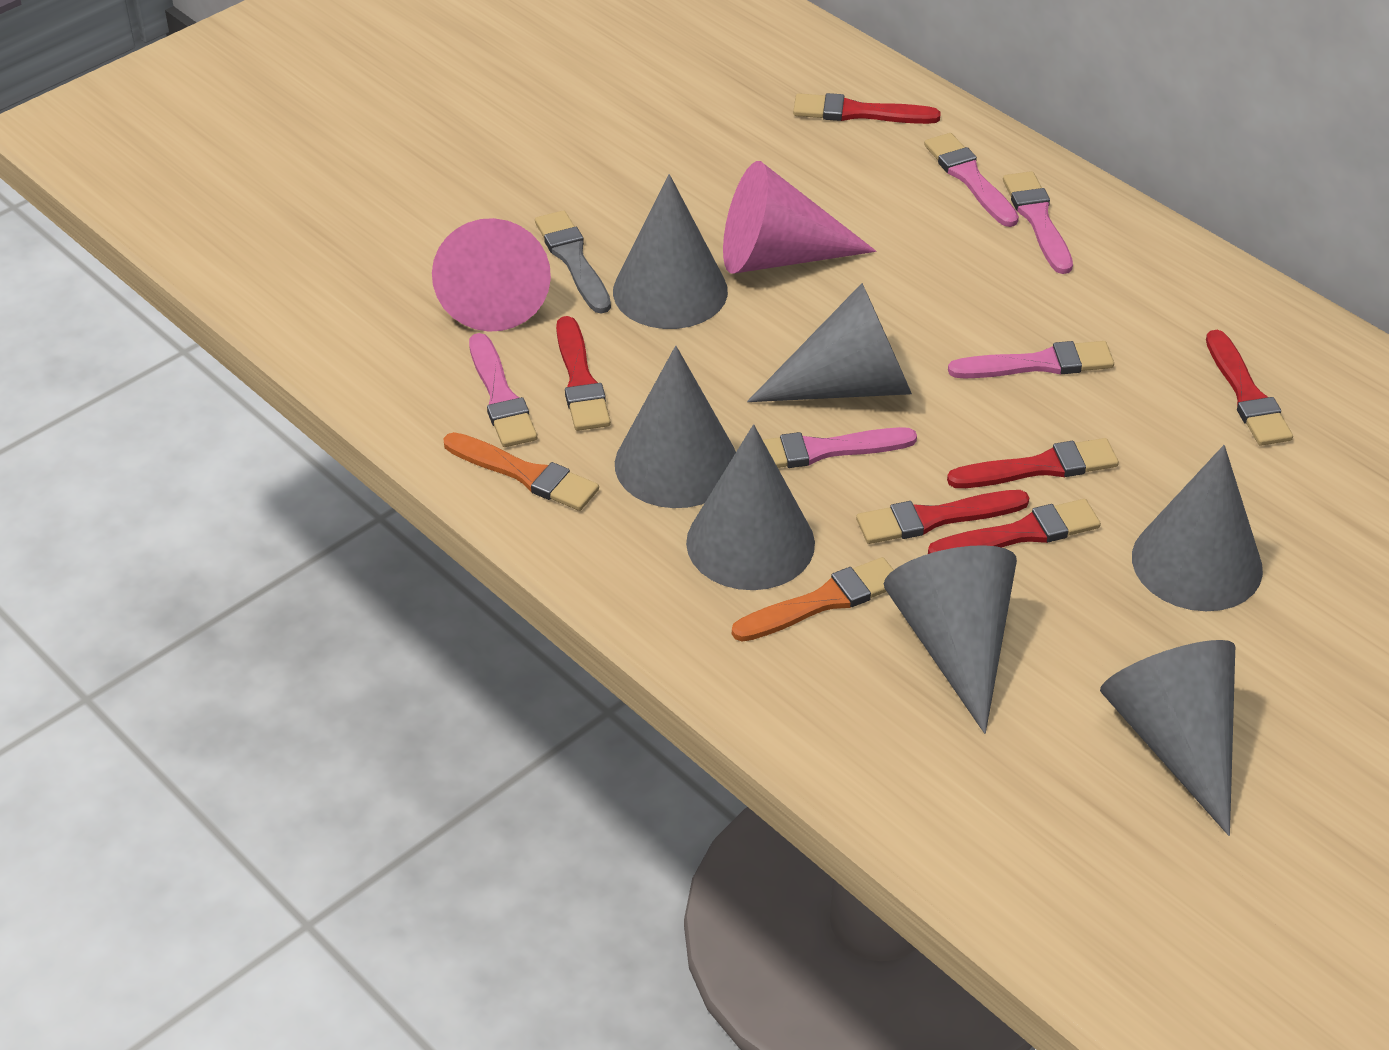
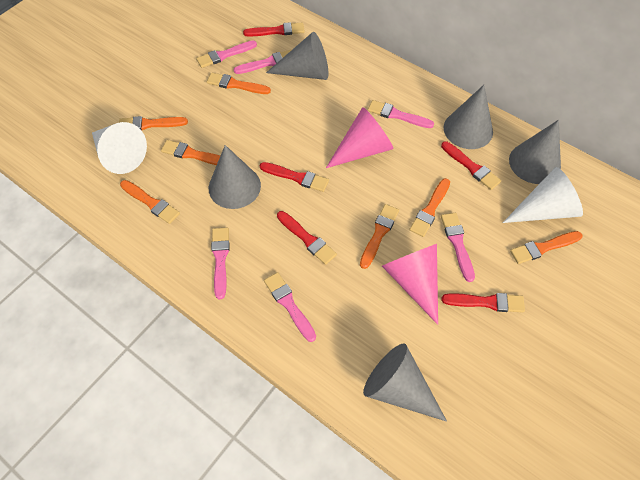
grey brush: 1 -> 0
grey cone: 7 -> 5
orange brush: 2 -> 7
pink brush: 5 -> 6
red brush: 6 -> 5
white cone: 0 -> 2

